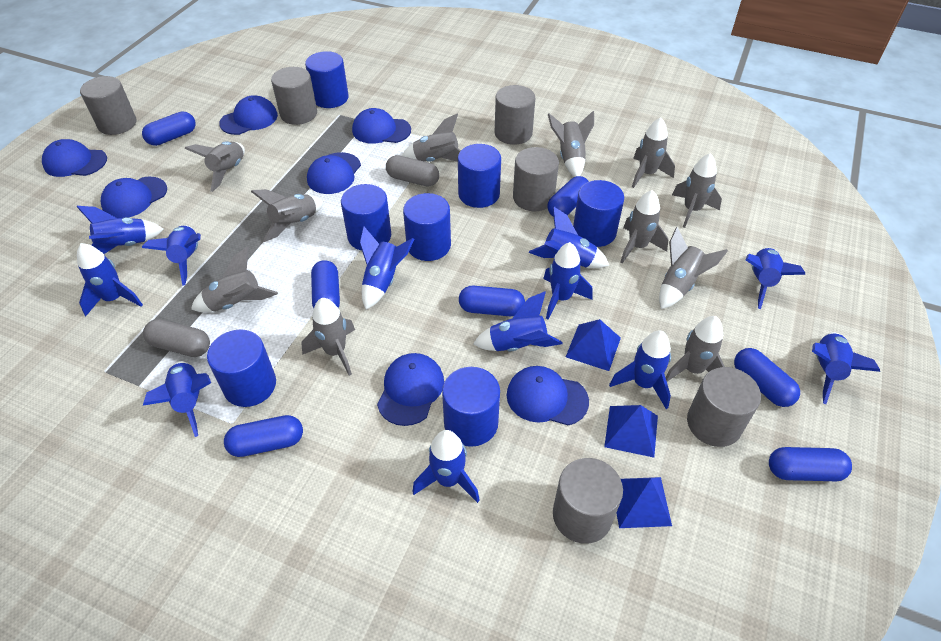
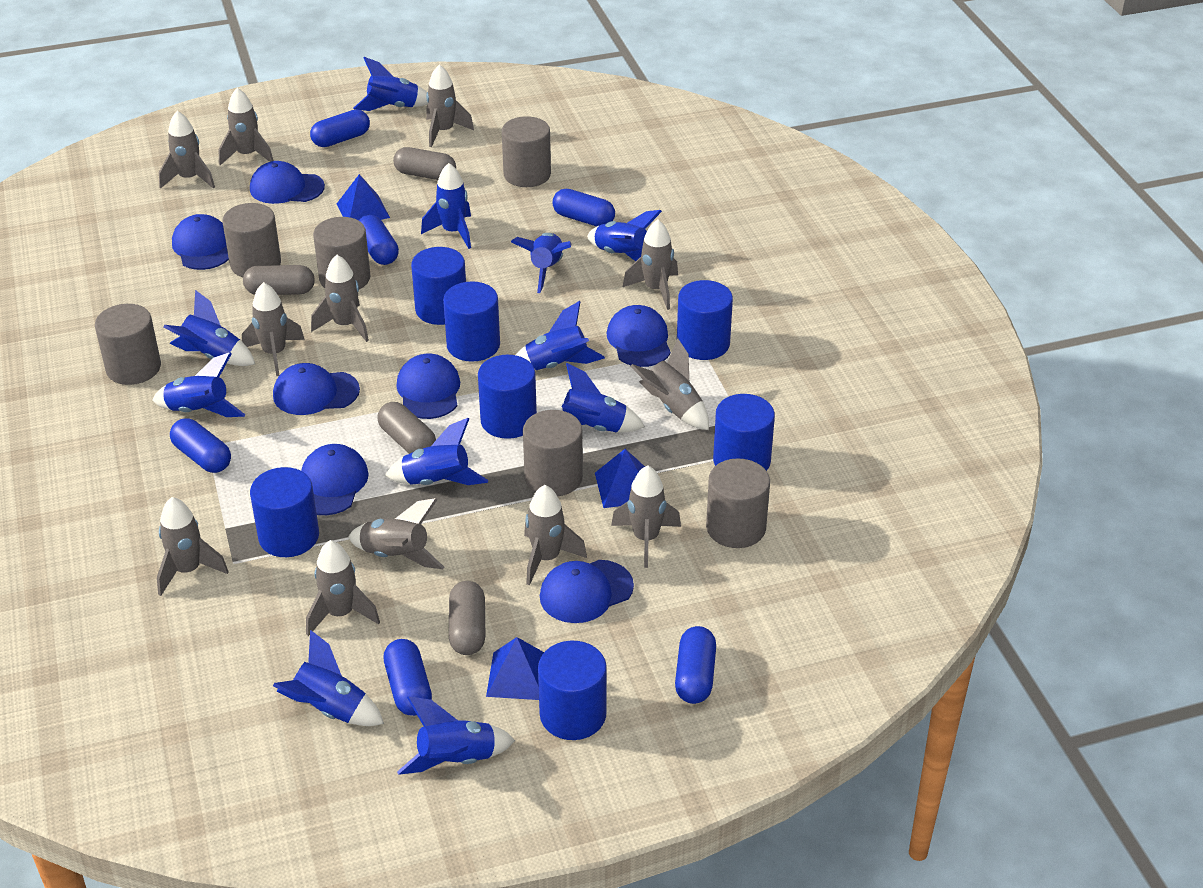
blue capsule: 7 -> 6
blue rocket: 12 -> 11
grey capsule: 2 -> 4
grey rocket: 11 -> 12

